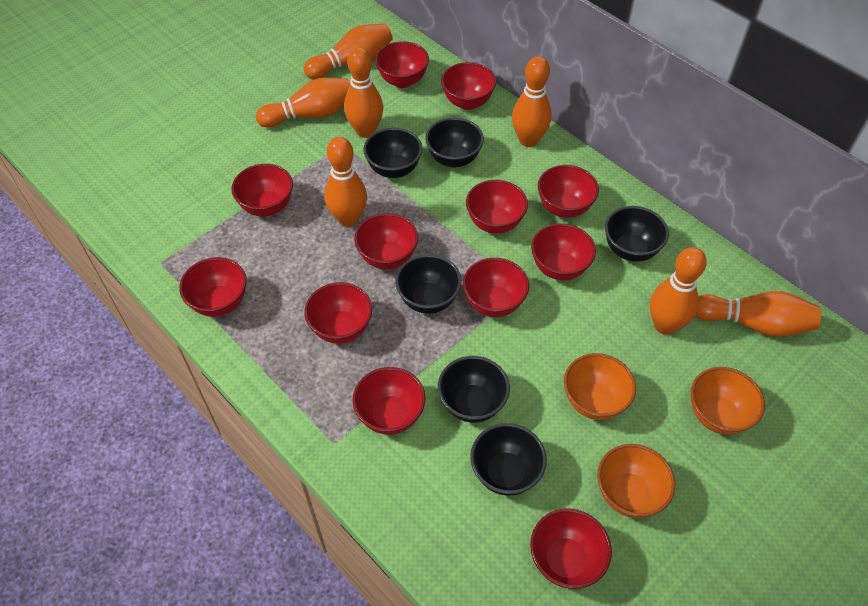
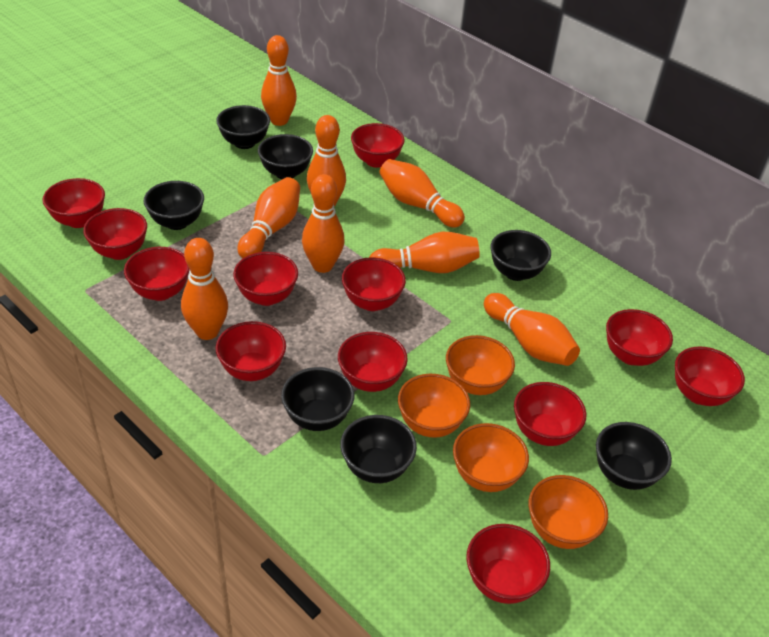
black bowl: 6 -> 7
orange bowl: 3 -> 4
orange bowling pin: 7 -> 8

